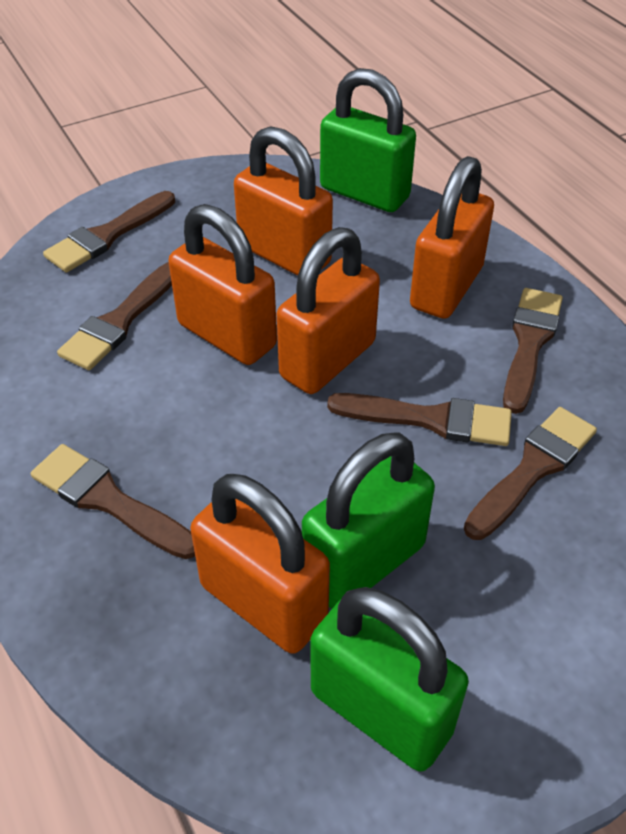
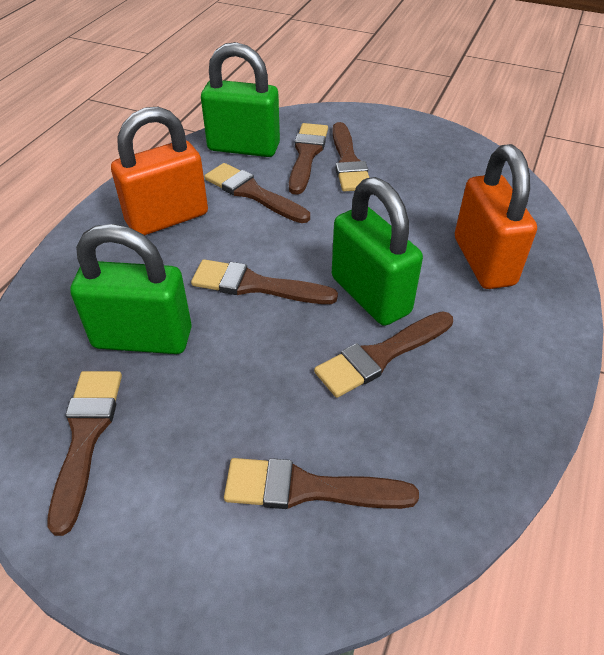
brown brush: 6 -> 7
orange padlock: 5 -> 2

